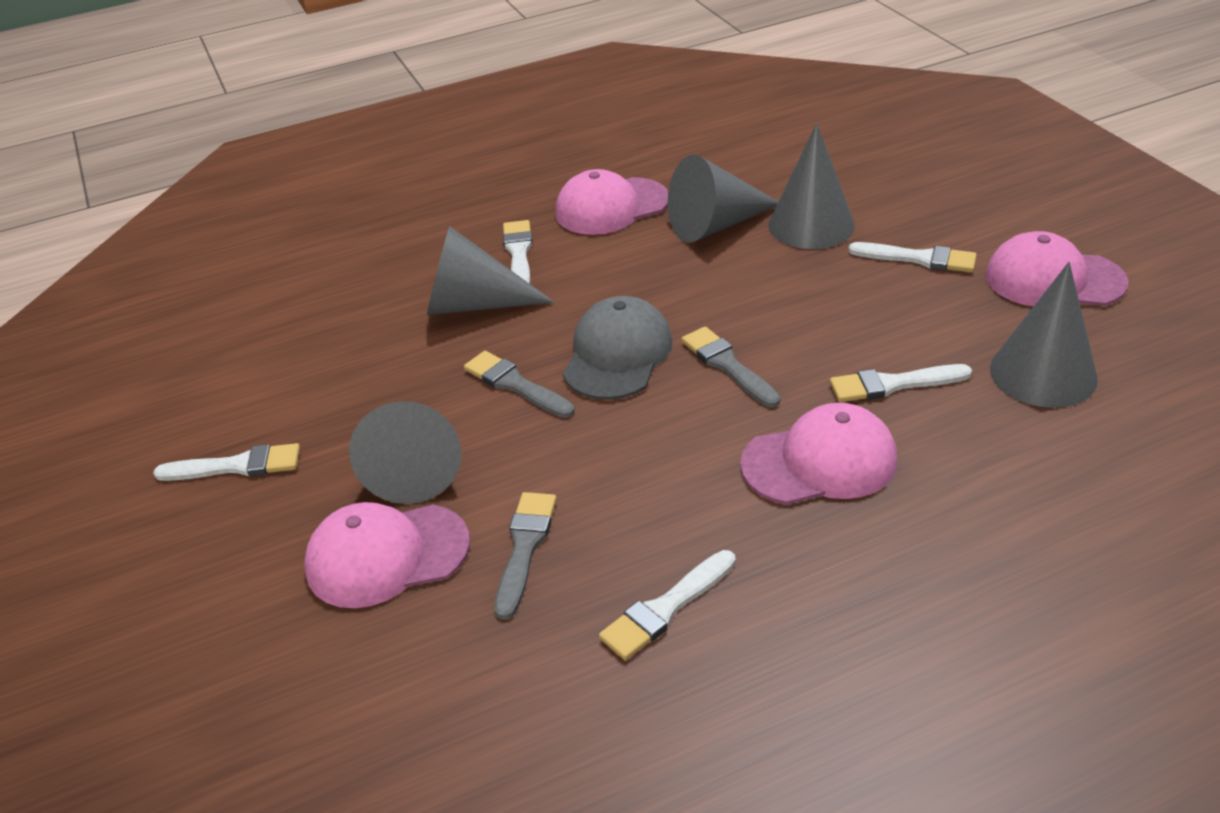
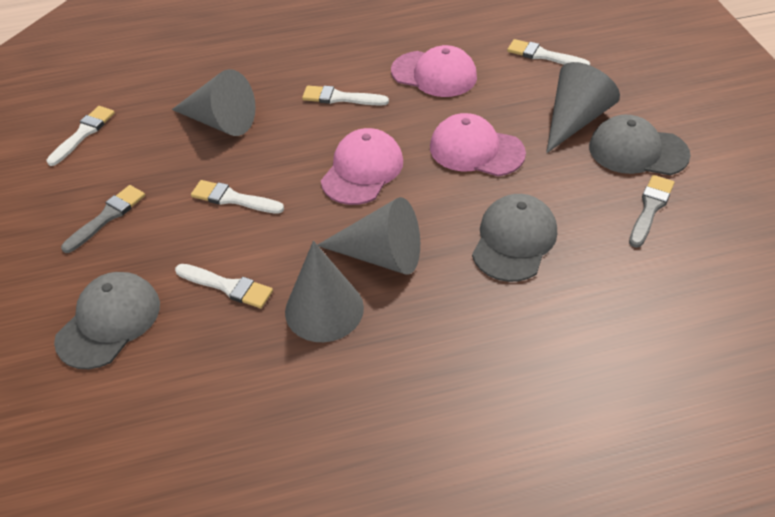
grey brush: 3 -> 2
grey cap: 1 -> 3
grey cone: 5 -> 4
pink cap: 4 -> 3

